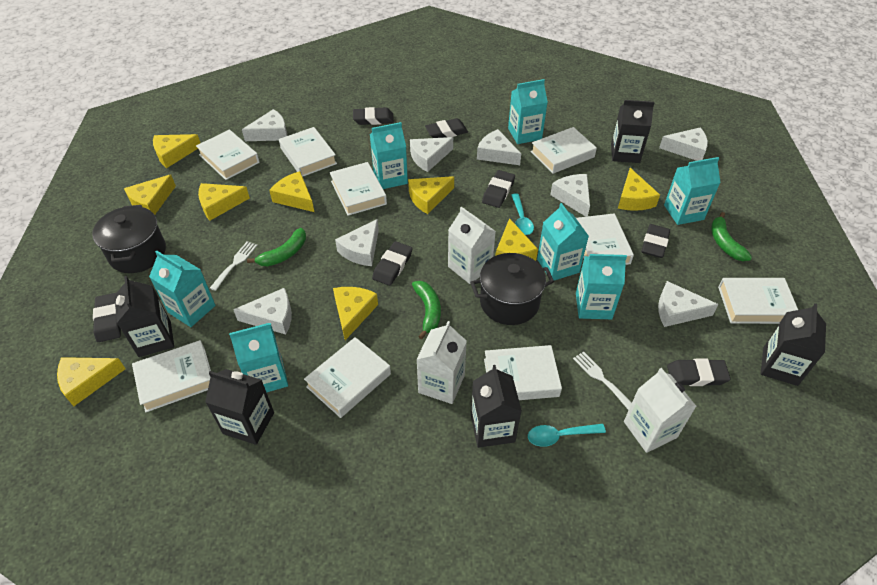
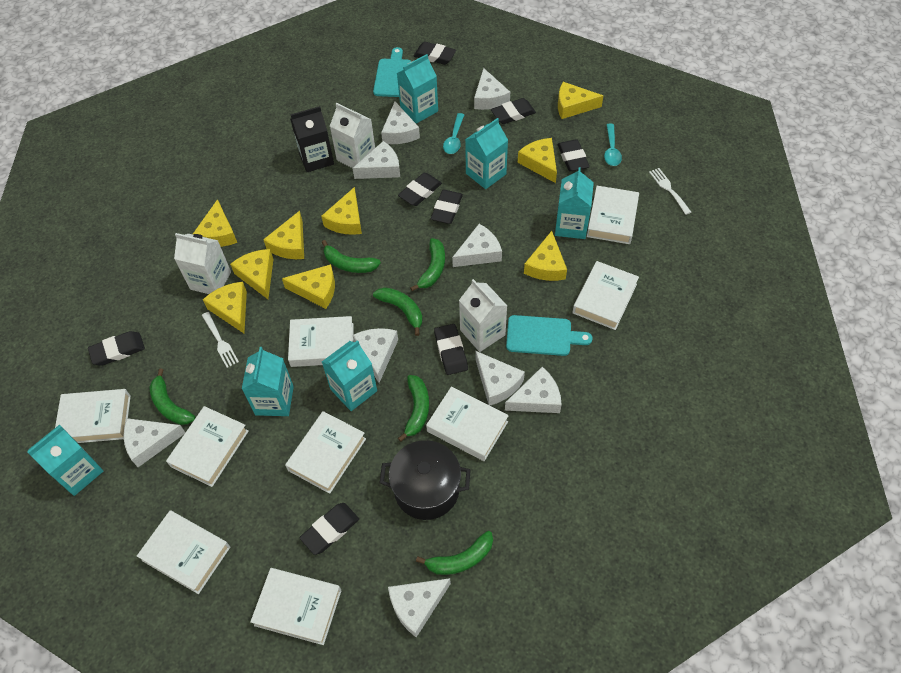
black carton: 5 -> 1
black eraser: 7 -> 8
black pot: 2 -> 1
green banana: 3 -> 6
turquoise carton: 7 -> 6
turquoise cutting board: 0 -> 2
white cheese: 8 -> 9

